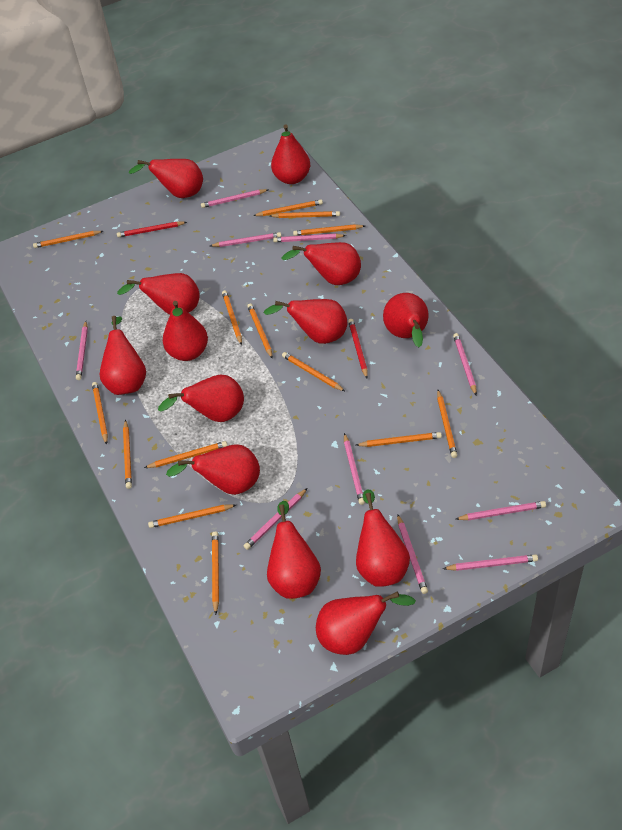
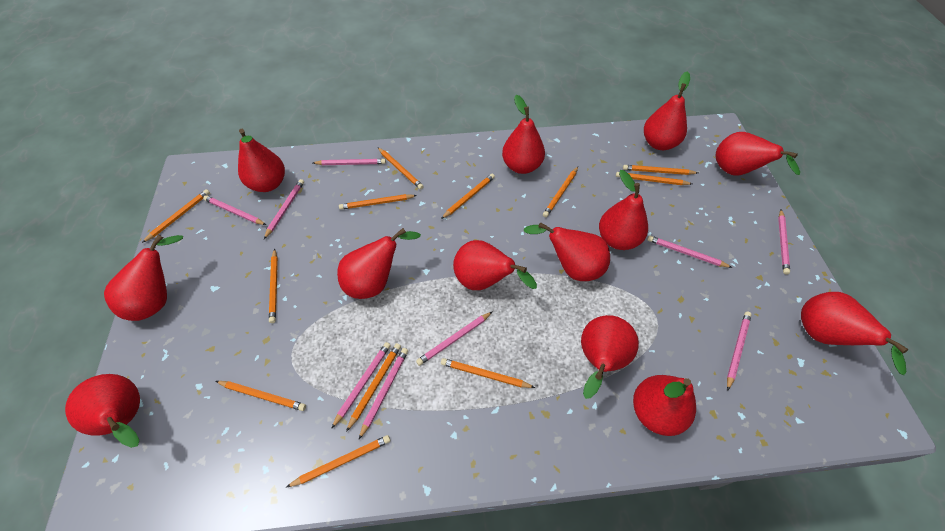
orange pencil: 14 -> 12
pink pencil: 10 -> 9
red pencil: 2 -> 0

